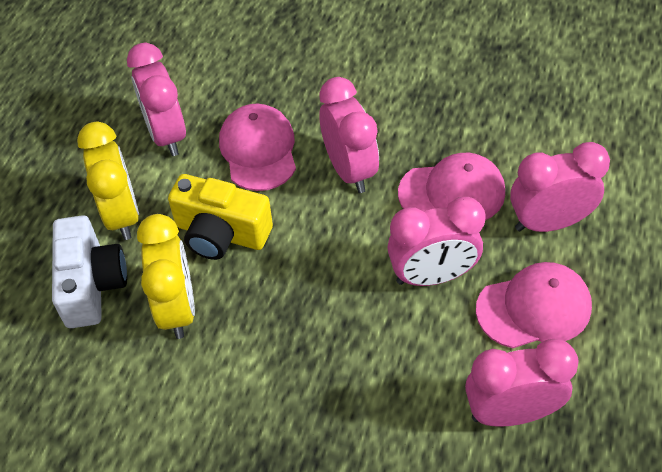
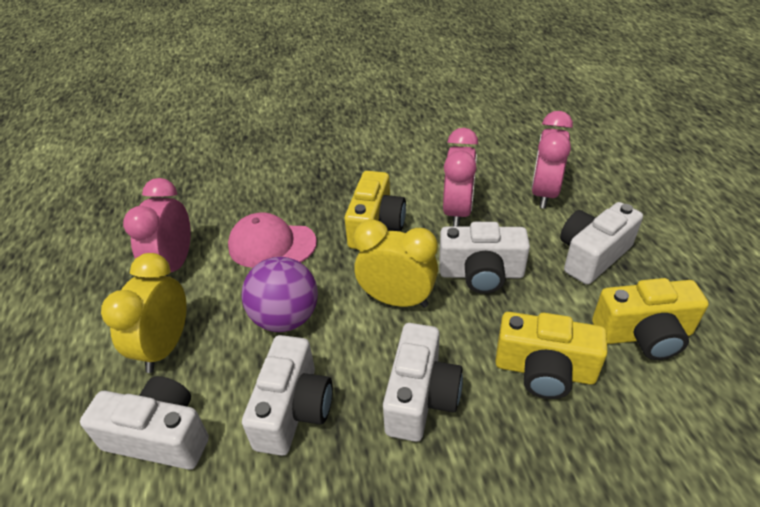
pink cap: 3 -> 1
pink clock: 5 -> 3
purple ball: 0 -> 1
white camera: 1 -> 5
yellow camera: 1 -> 3

